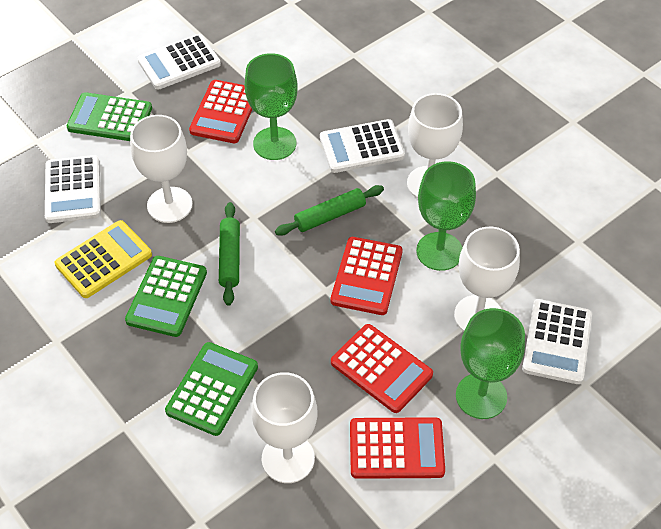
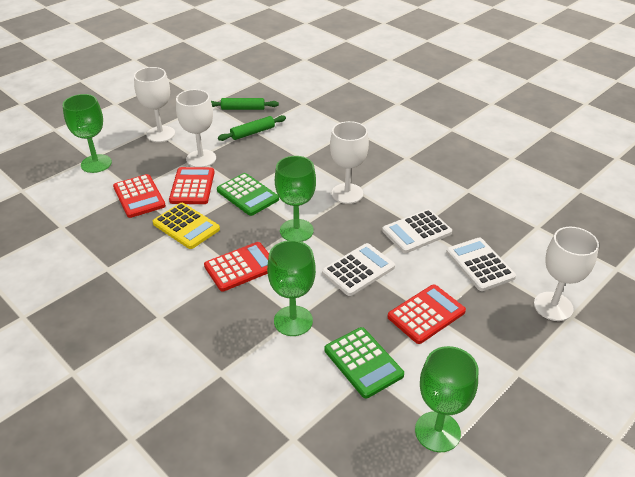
green calculator: 3 -> 2
green goblet: 3 -> 4
white calculator: 4 -> 3

